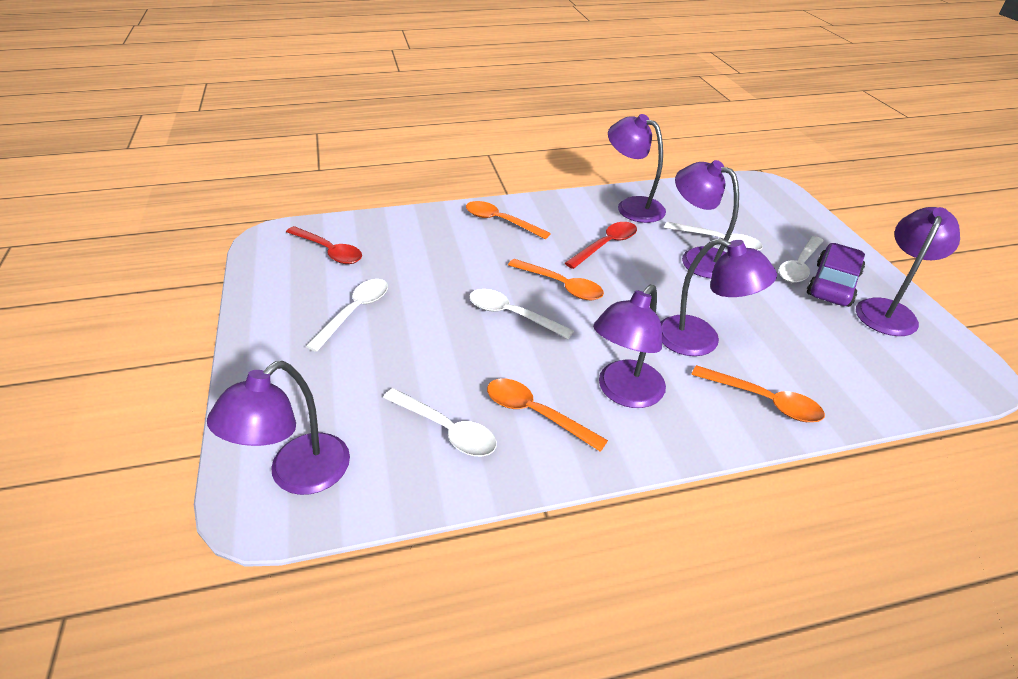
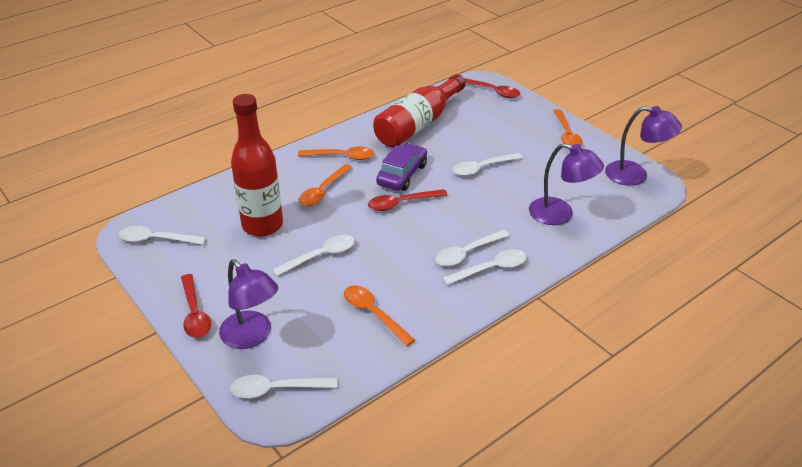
purple lamp: 6 -> 3
red bottle: 0 -> 2
red spoon: 2 -> 3
white spoon: 5 -> 6

